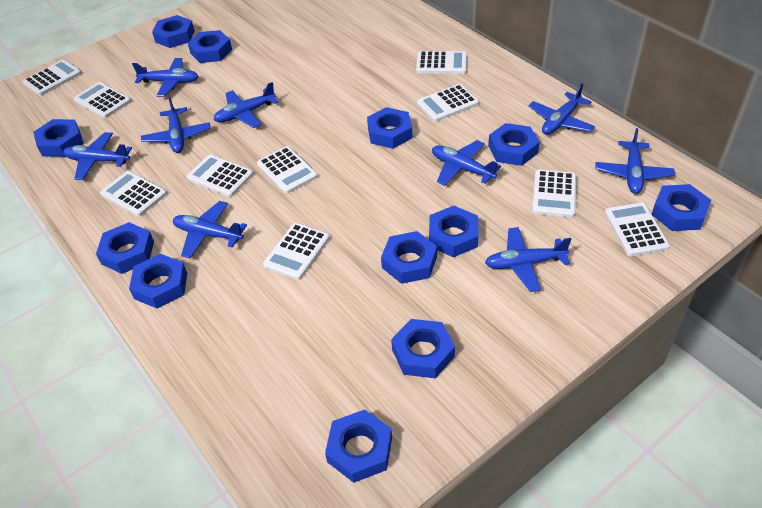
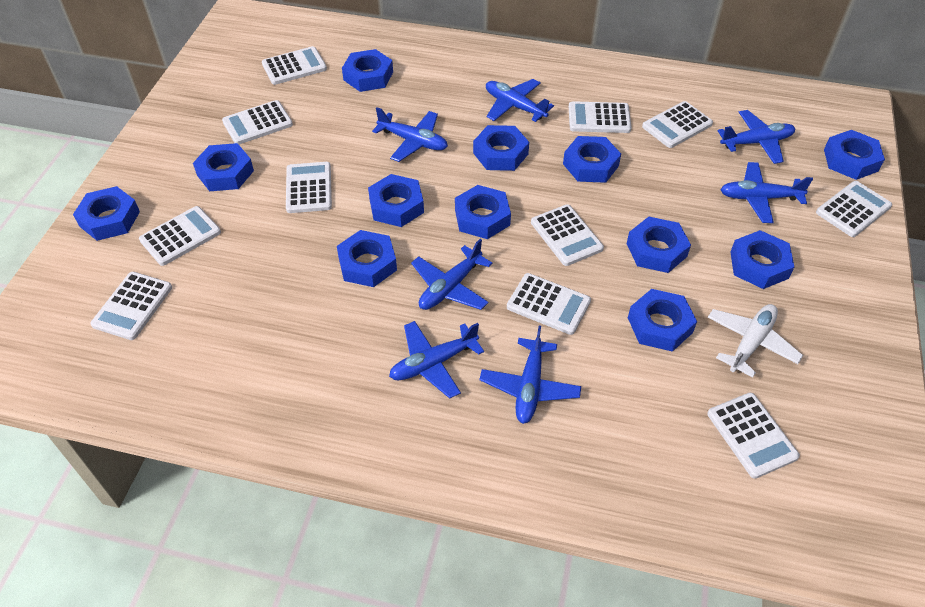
blue plane: 9 -> 7
white calculator: 10 -> 11
white plane: 0 -> 1

